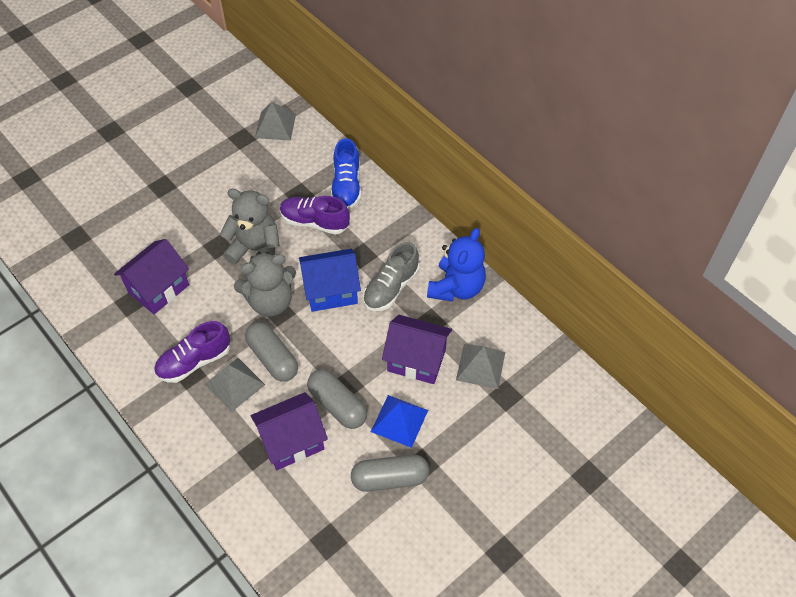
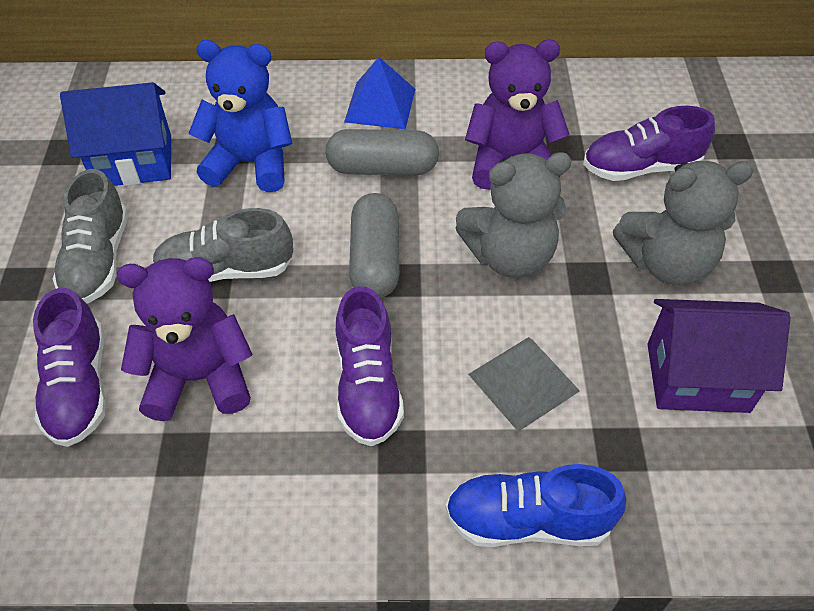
grey capsule: 3 -> 2
grey pyramid: 3 -> 1
grey shoe: 1 -> 2
purple house: 3 -> 1
purple shoe: 2 -> 3
purple teddy bear: 0 -> 2

